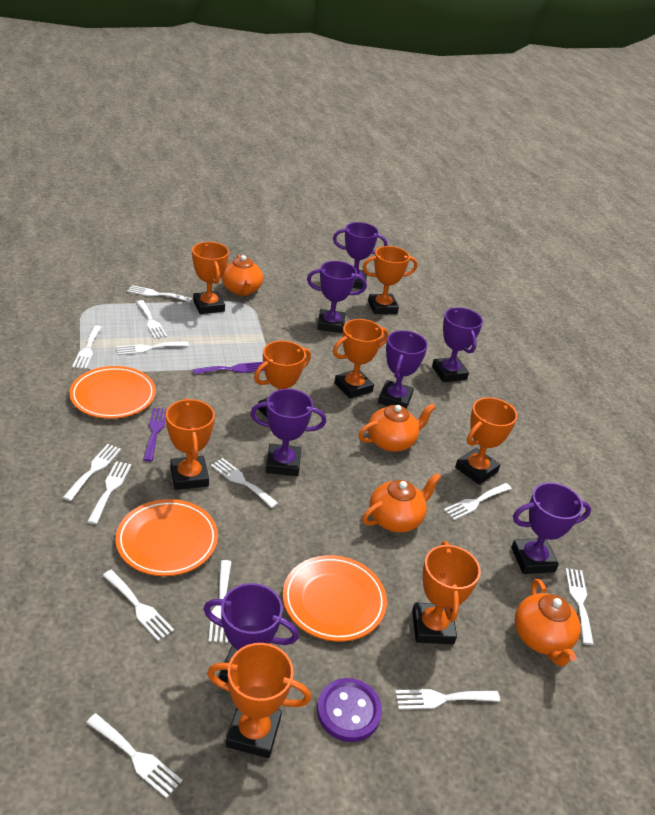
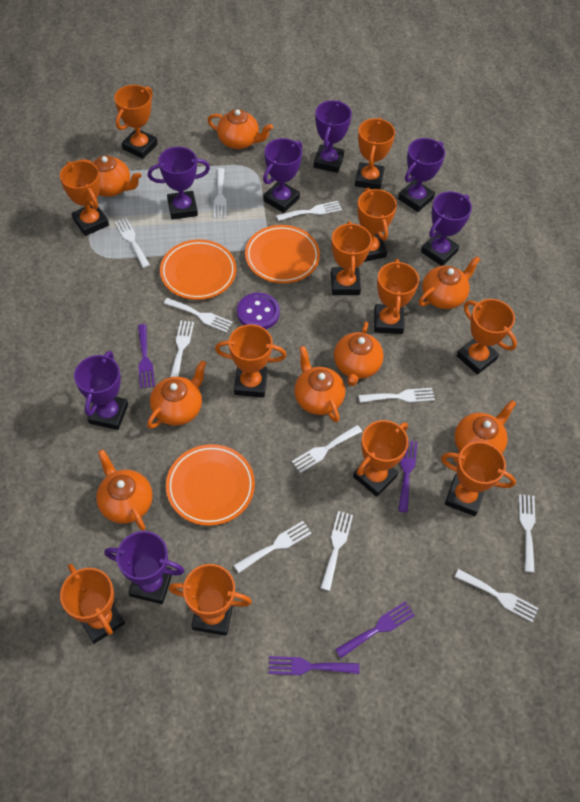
orange teapot: 4 -> 8
orange trophy: 8 -> 12
purple fork: 2 -> 4
white fork: 13 -> 11

